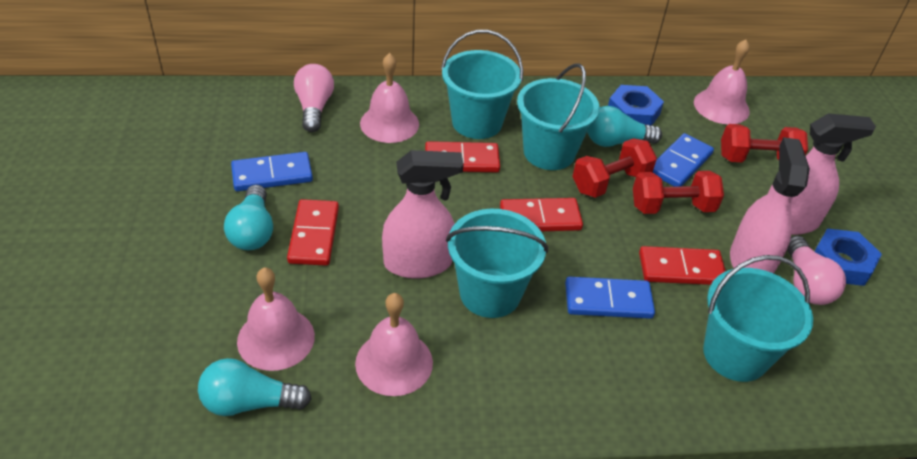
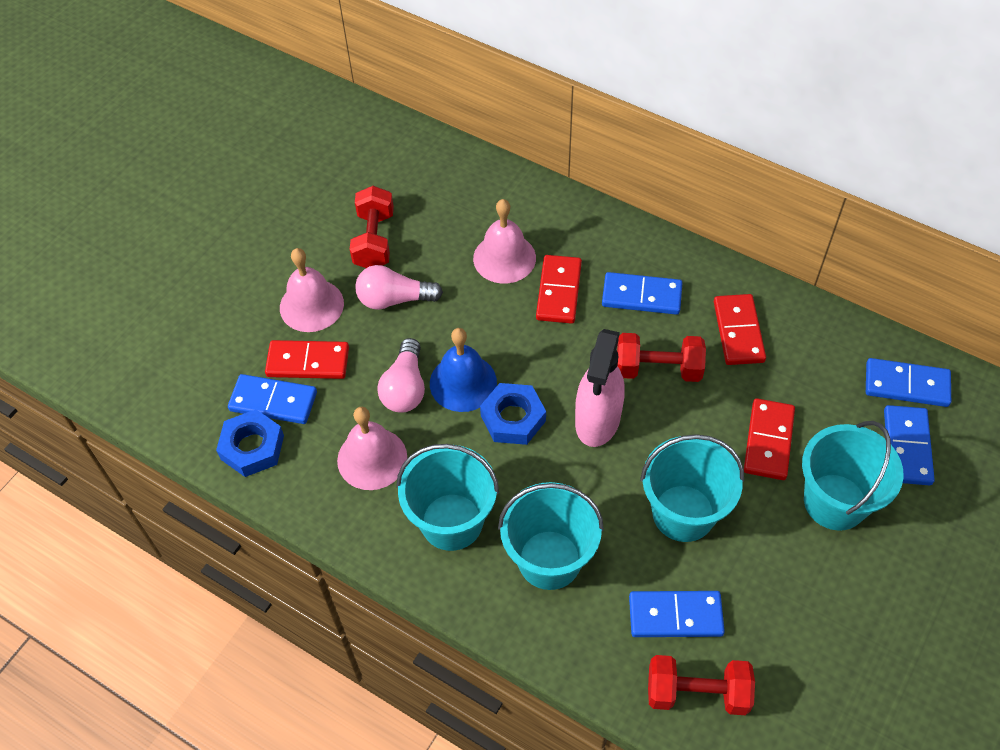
blue bell: 0 -> 1
blue domino: 3 -> 5
pink bell: 4 -> 3
pink spray bottle: 3 -> 1
turquoise light bulb: 3 -> 0

